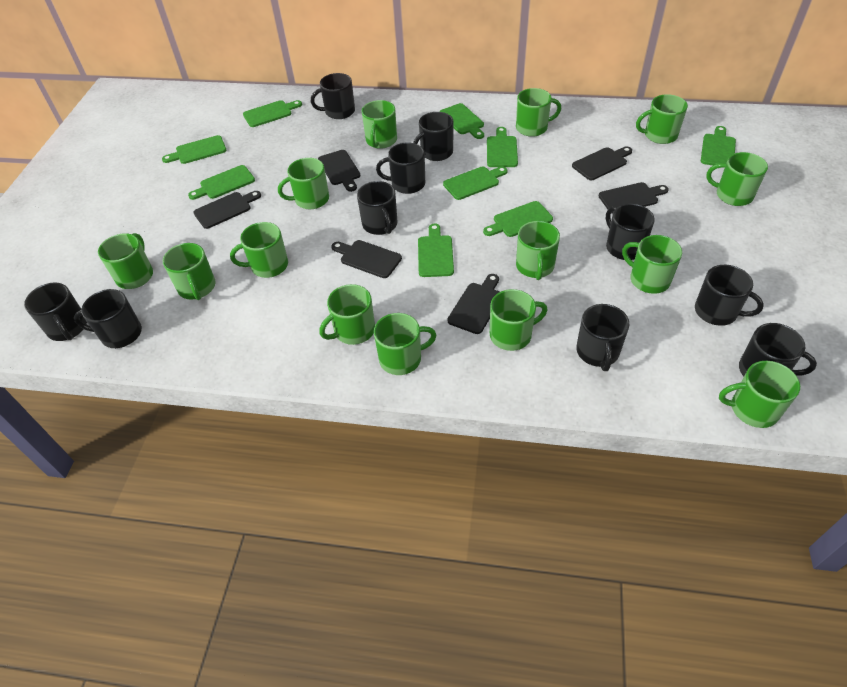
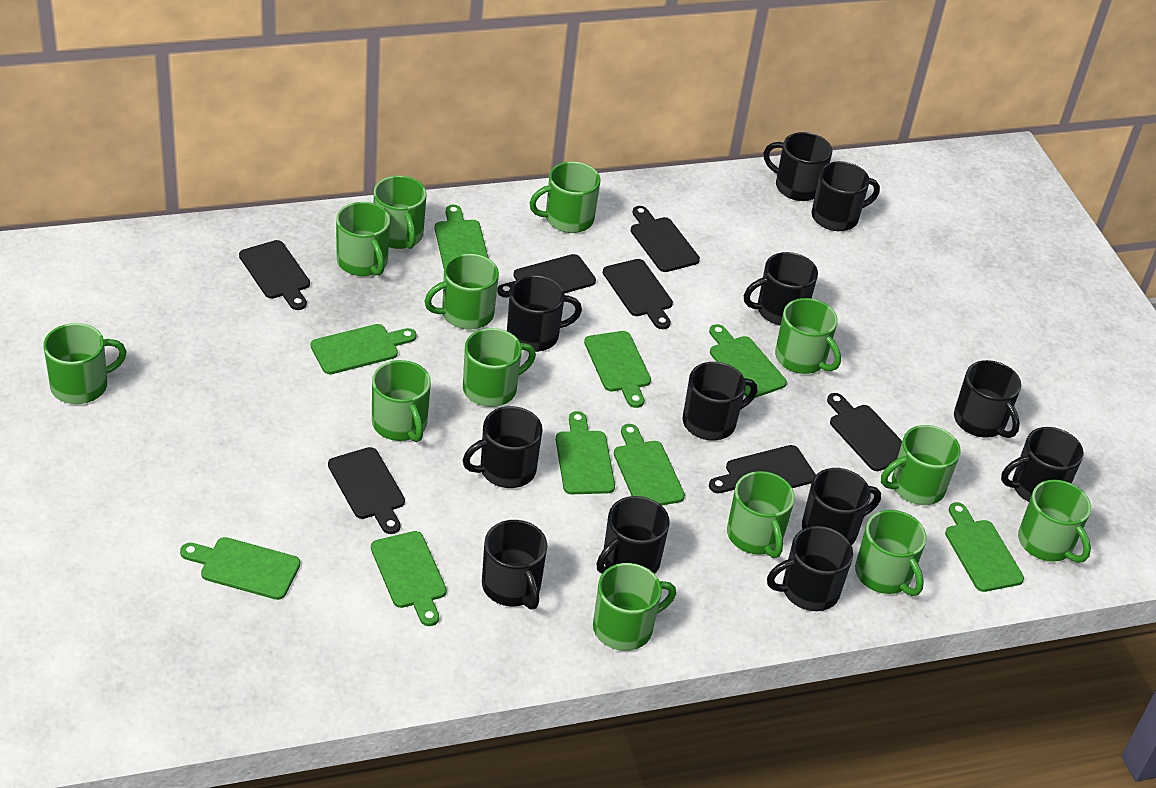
black cutting board: 6 -> 7
black mug: 10 -> 12
green mug: 14 -> 13

